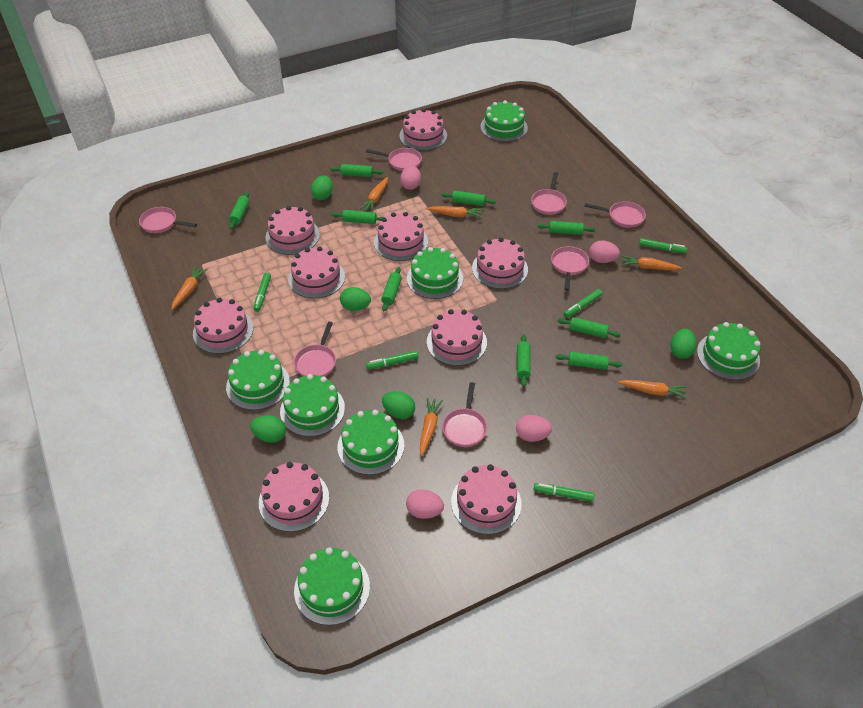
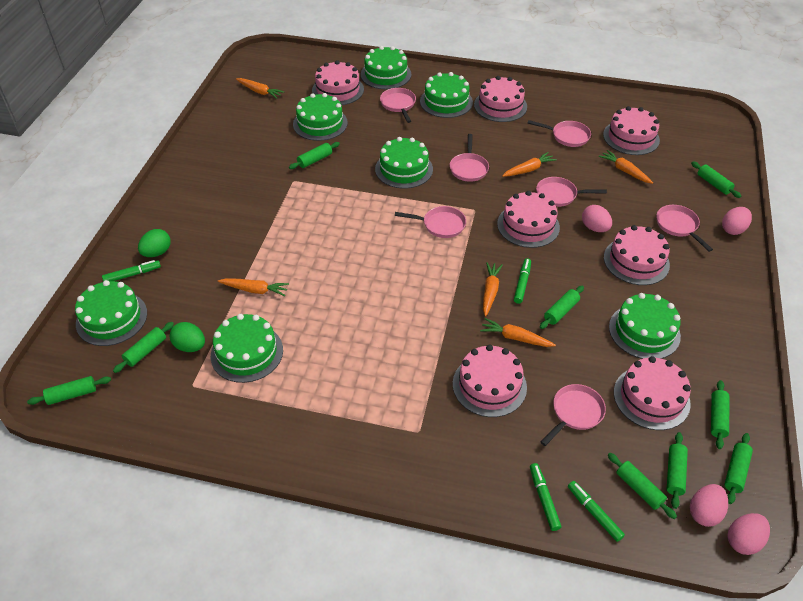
green egg: 5 -> 2
green marker: 5 -> 4
pink cake: 9 -> 7

